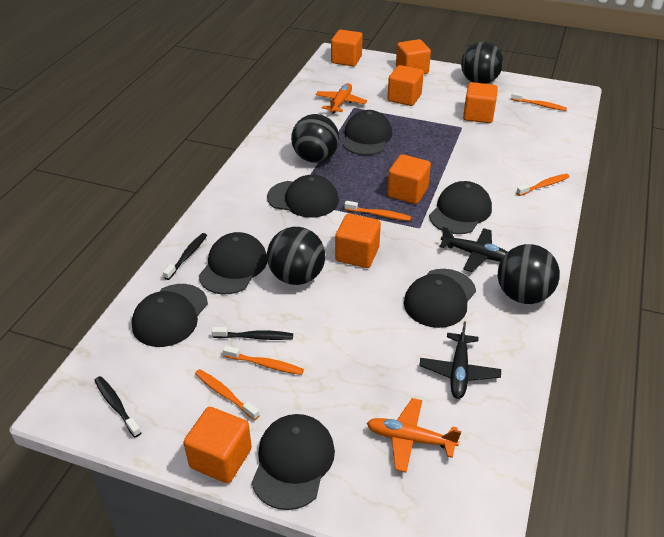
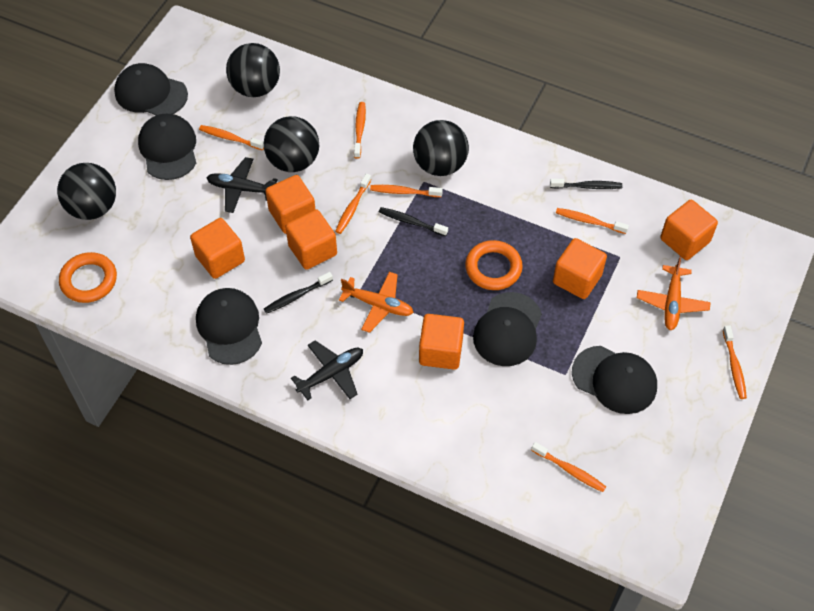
black cap: 7 -> 5
orange cube: 7 -> 6
orange ring: 0 -> 2
orange toothbrush: 5 -> 7

